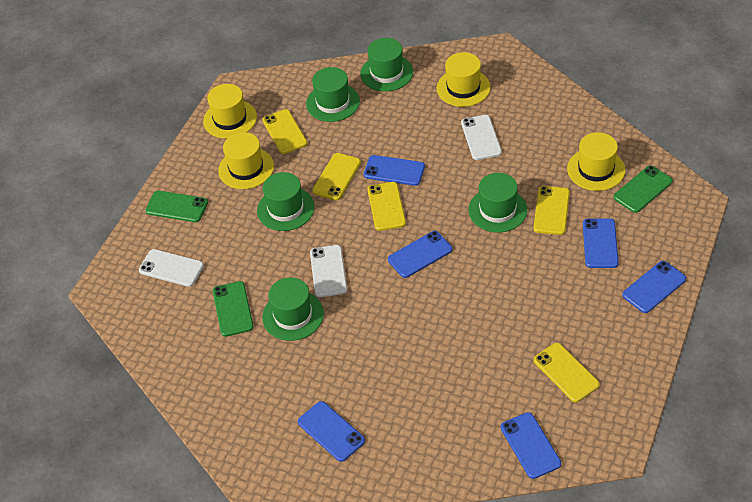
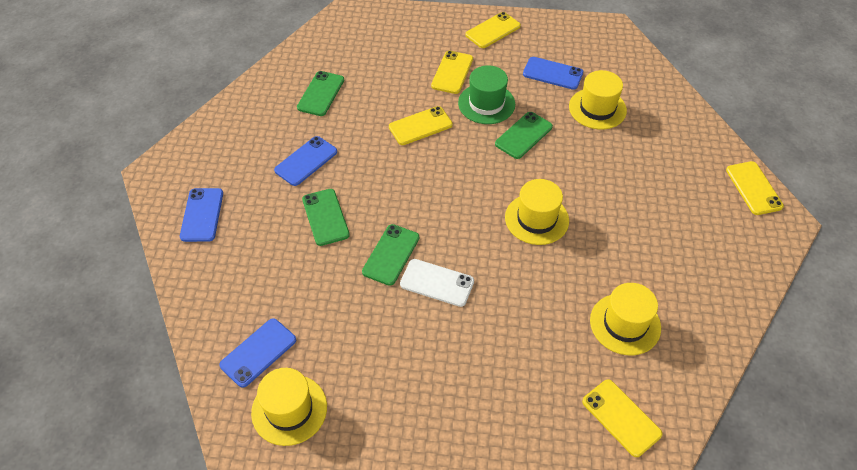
blue phone: 6 -> 4
green hat: 5 -> 1
green phone: 3 -> 4
white phone: 3 -> 1

